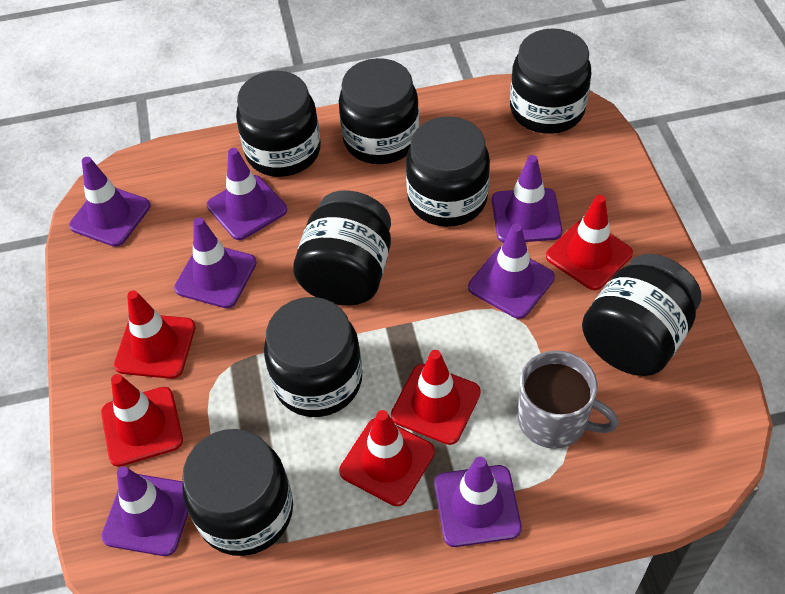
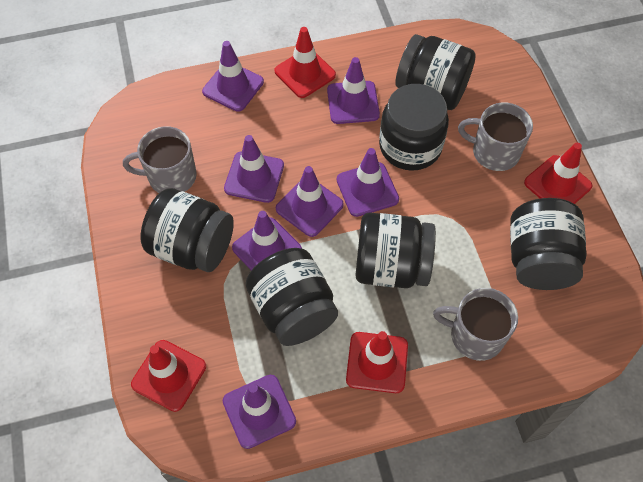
black jar: 8 -> 6
grey mug: 1 -> 3
red traffic cone: 5 -> 4

